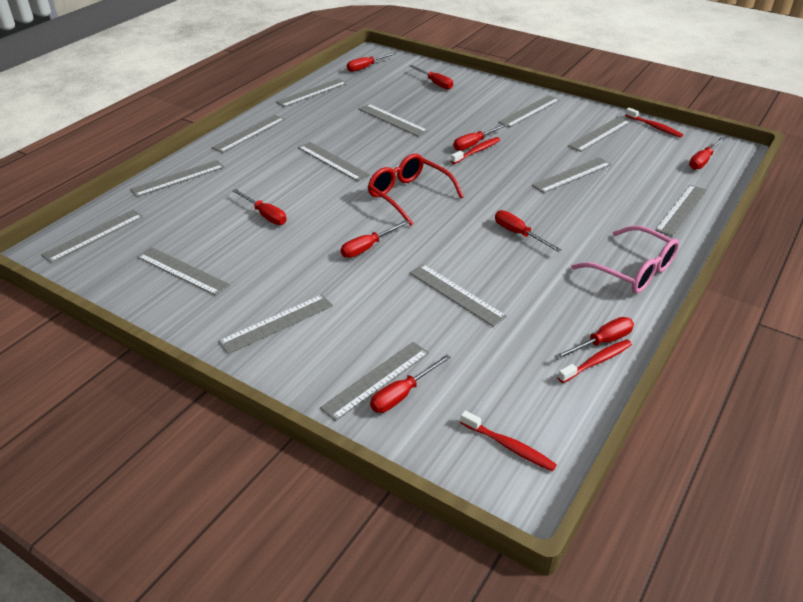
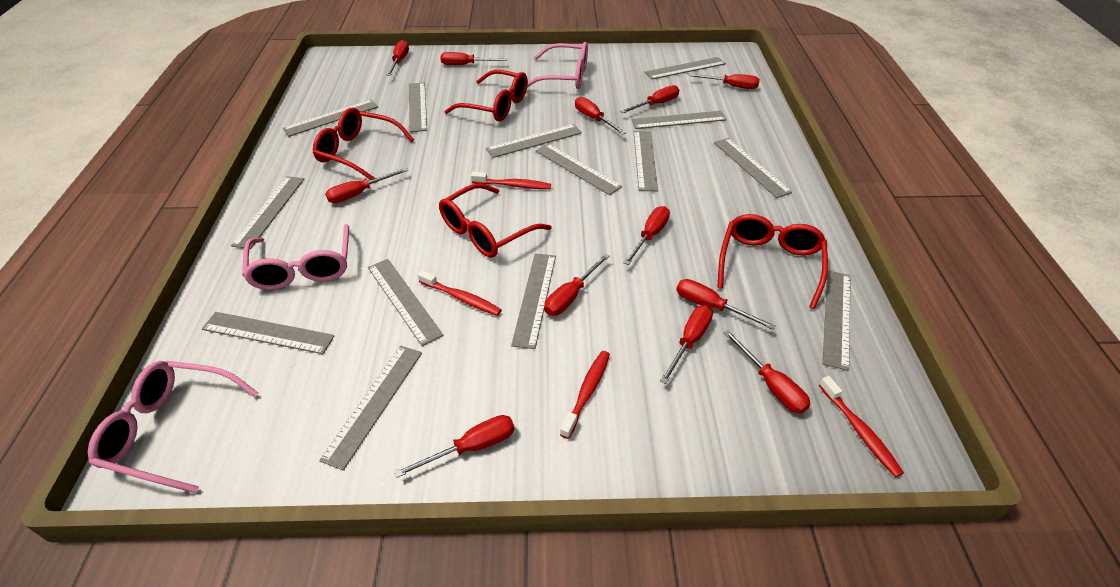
pink glasses: 1 -> 3
red glasses: 1 -> 4
red screwdriver: 9 -> 12

